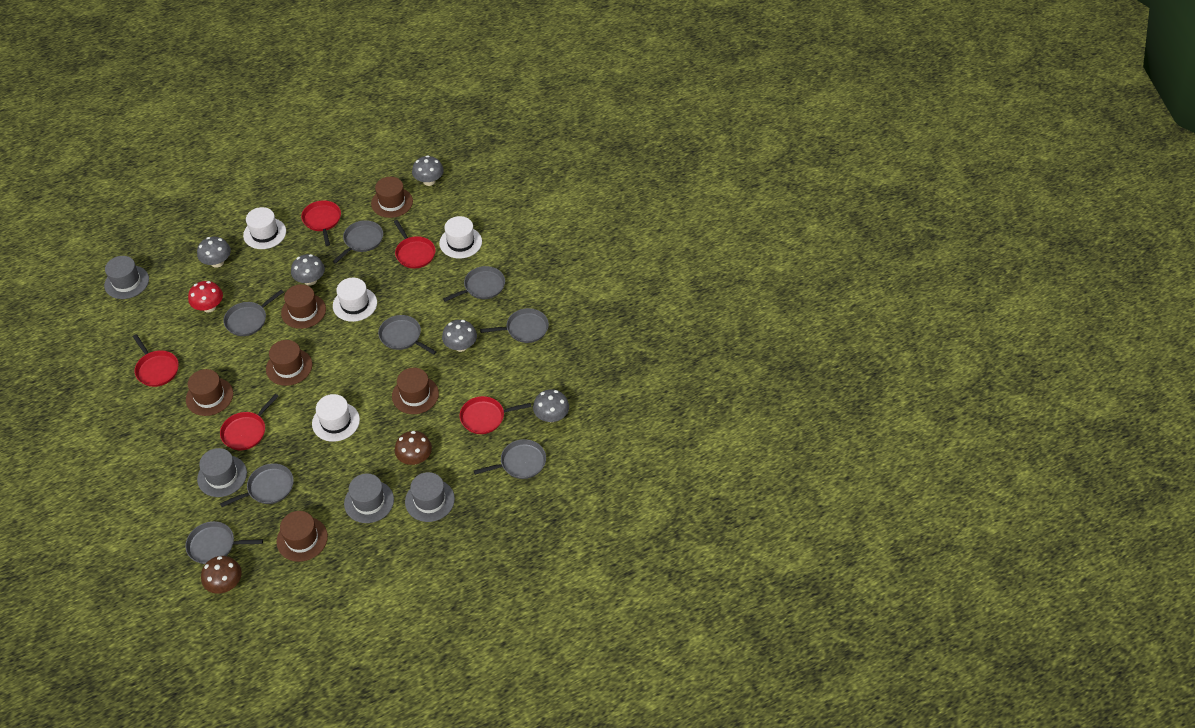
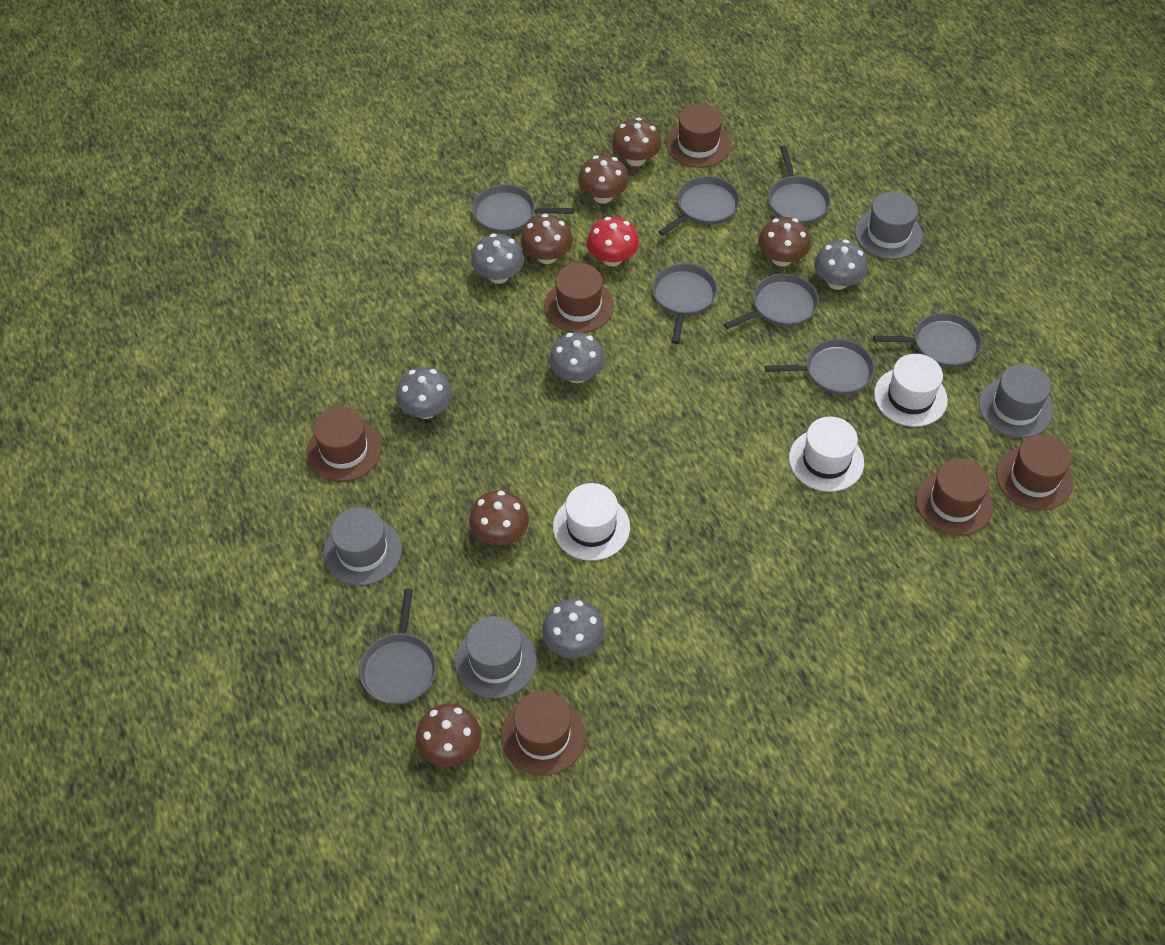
brown mushroom: 2 -> 6
red pan: 5 -> 0
white hat: 4 -> 3

